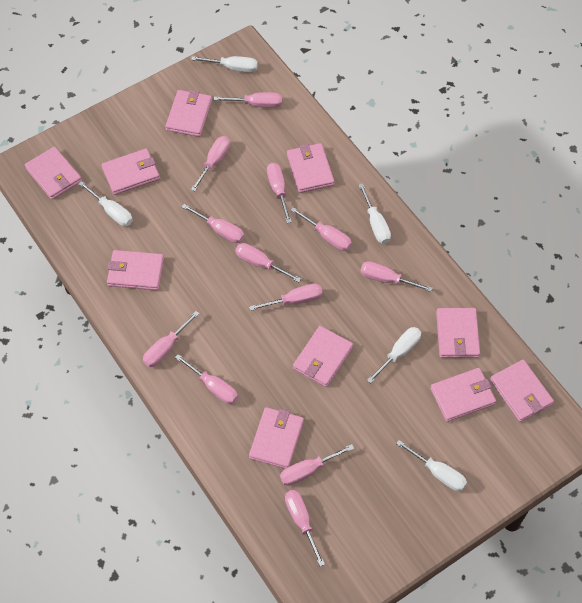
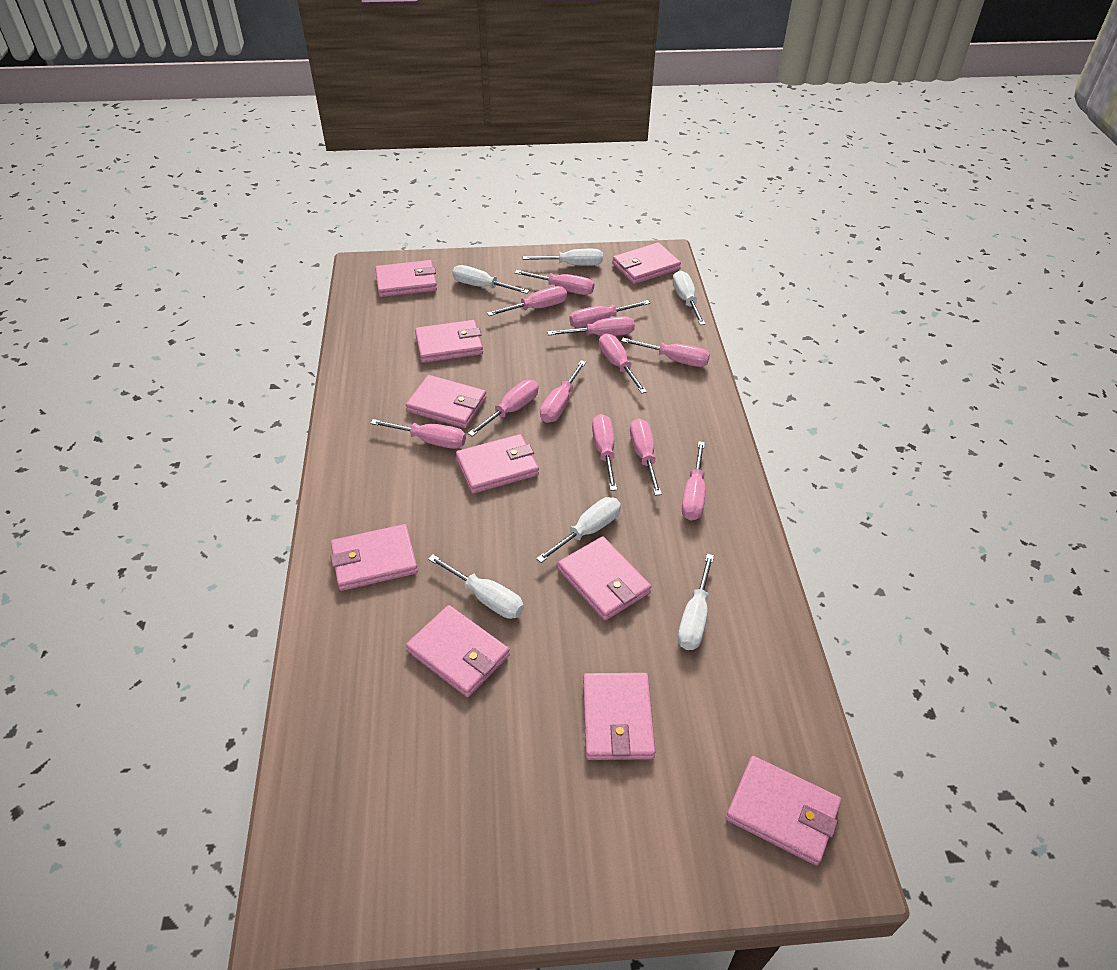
white screwdriver: 5 -> 6

